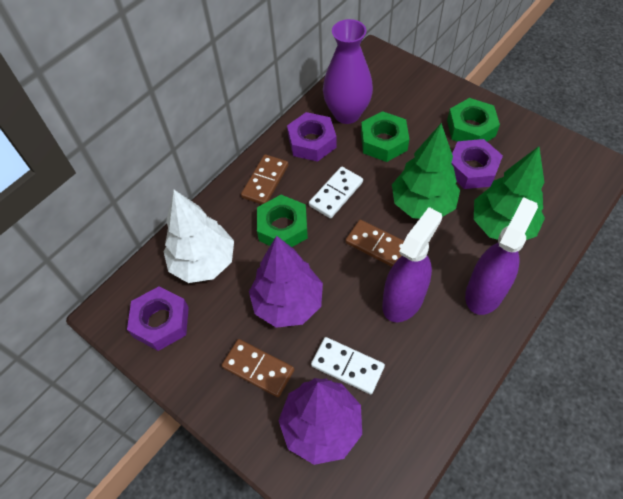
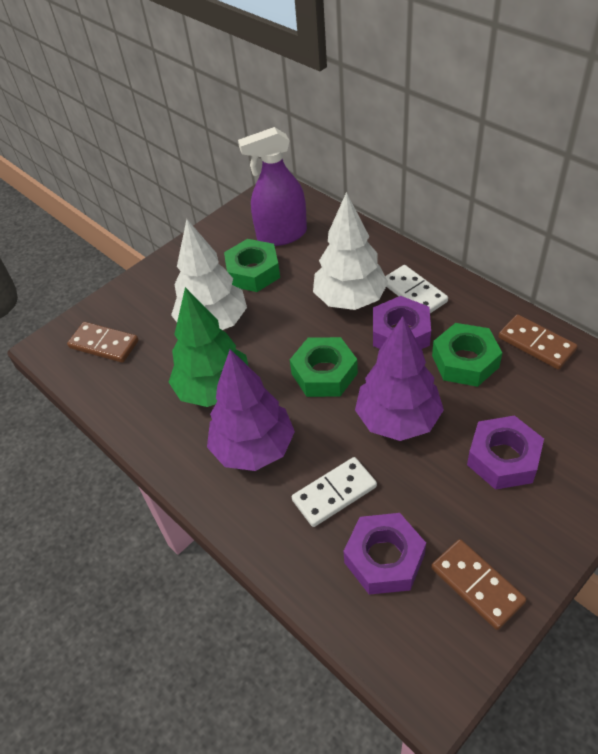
green tree: 2 -> 1
purple spray bottle: 2 -> 1
purple vase: 1 -> 0
white tree: 1 -> 2

